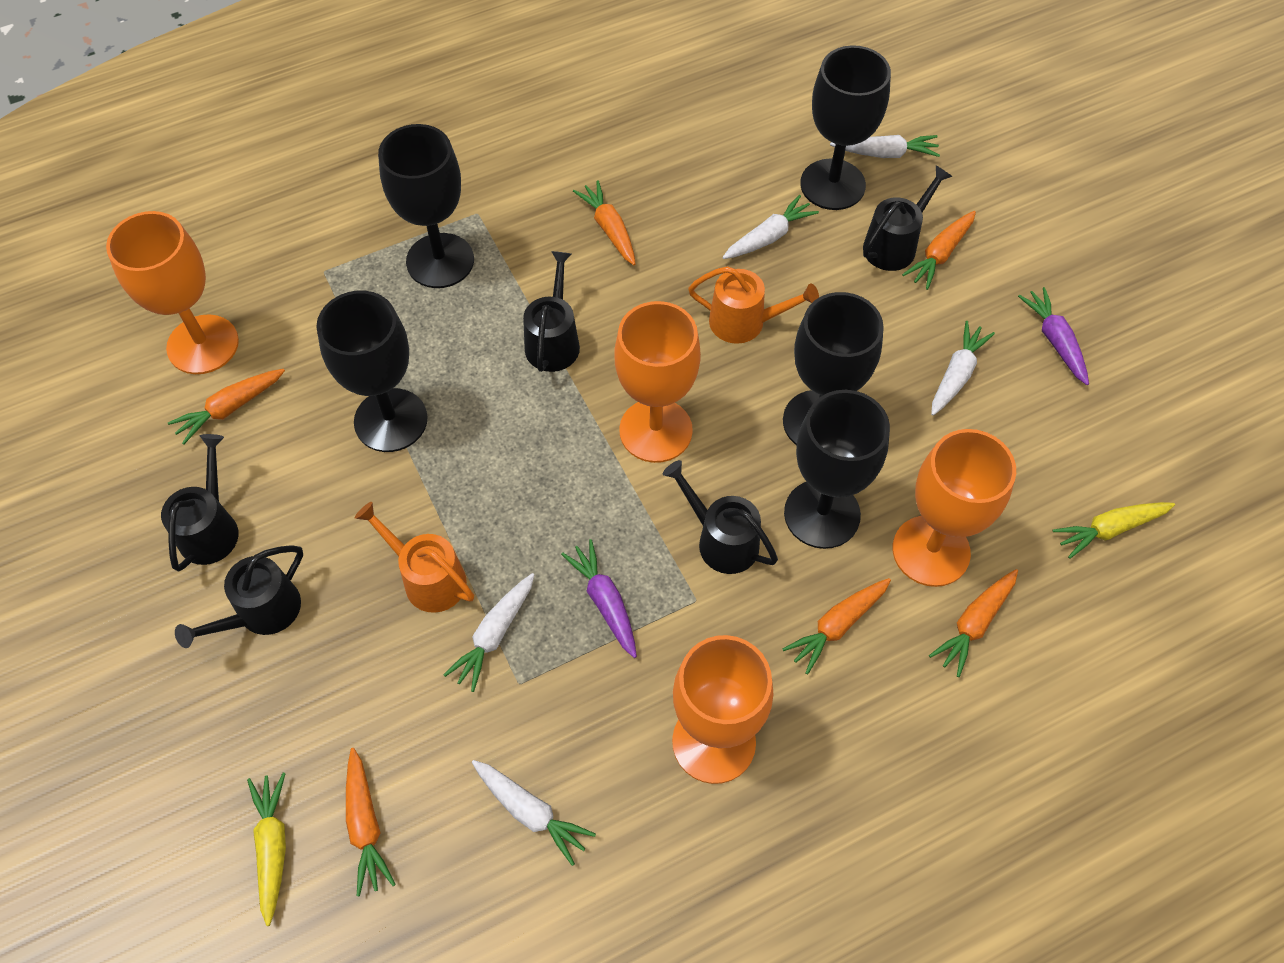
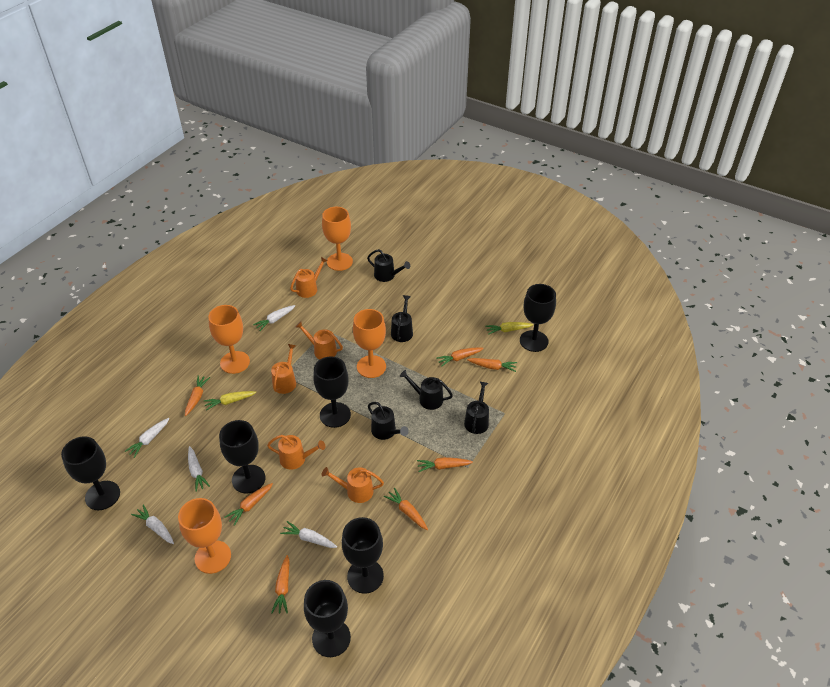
black goblet: 5 -> 6
orange carrot: 6 -> 7
orange watering can: 2 -> 5
purple carrot: 2 -> 0

